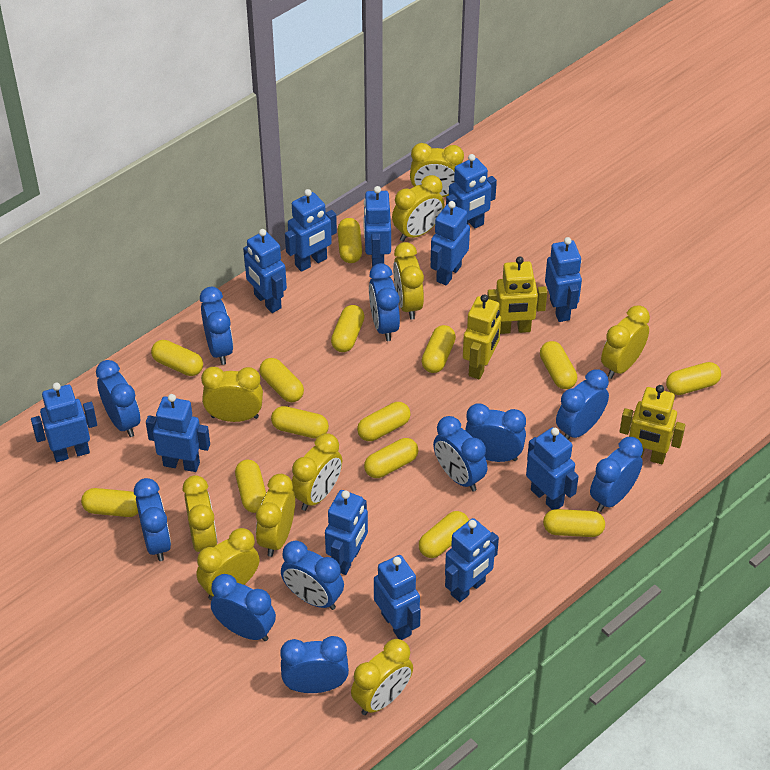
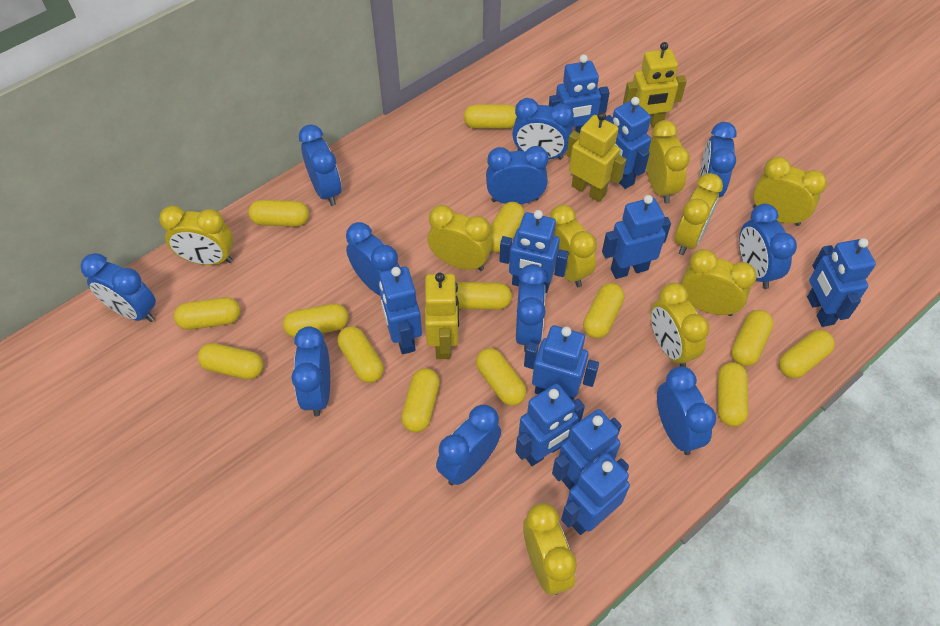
blue robot: 12 -> 10
yellow clock: 10 -> 9

